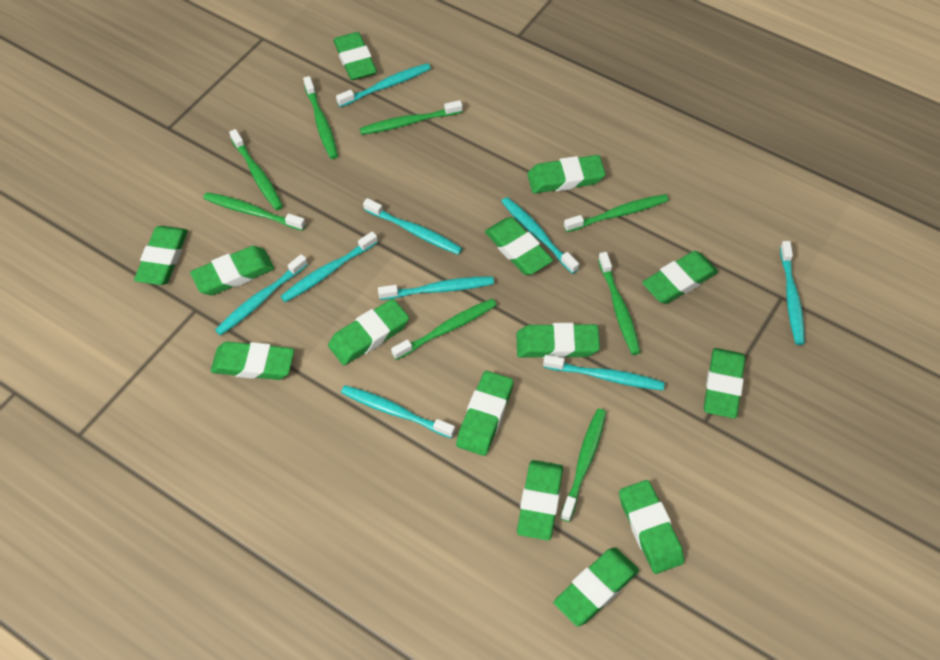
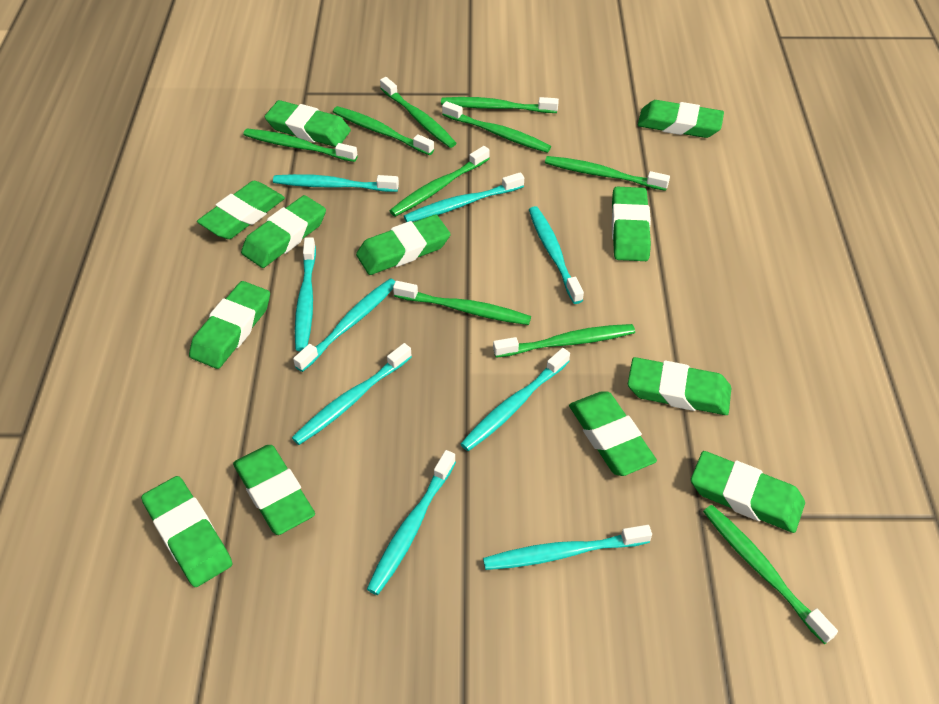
green eraser: 14 -> 12
green toothbrush: 8 -> 10

